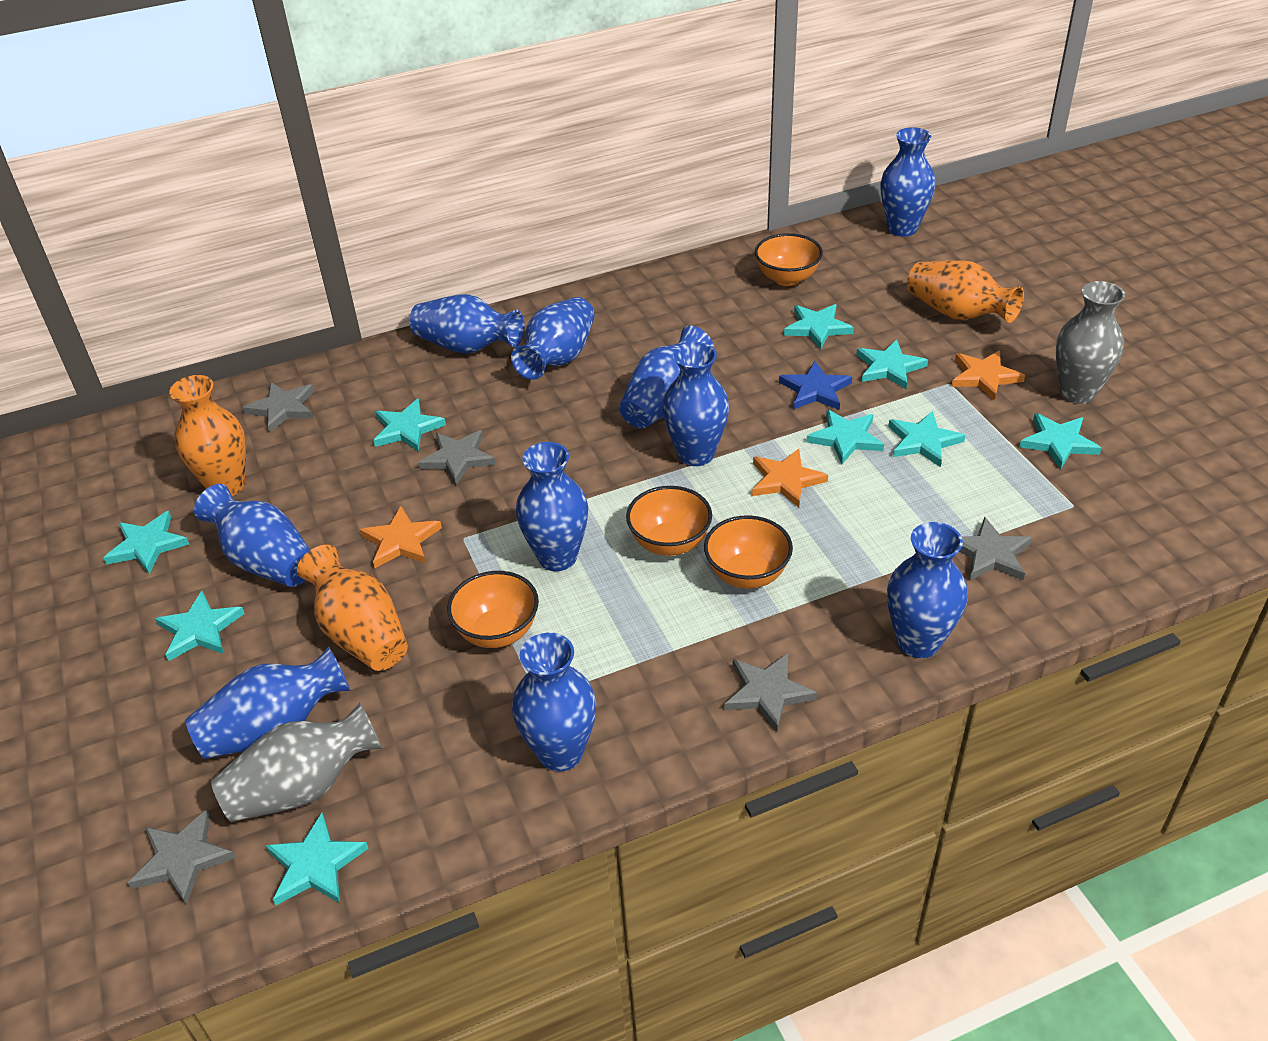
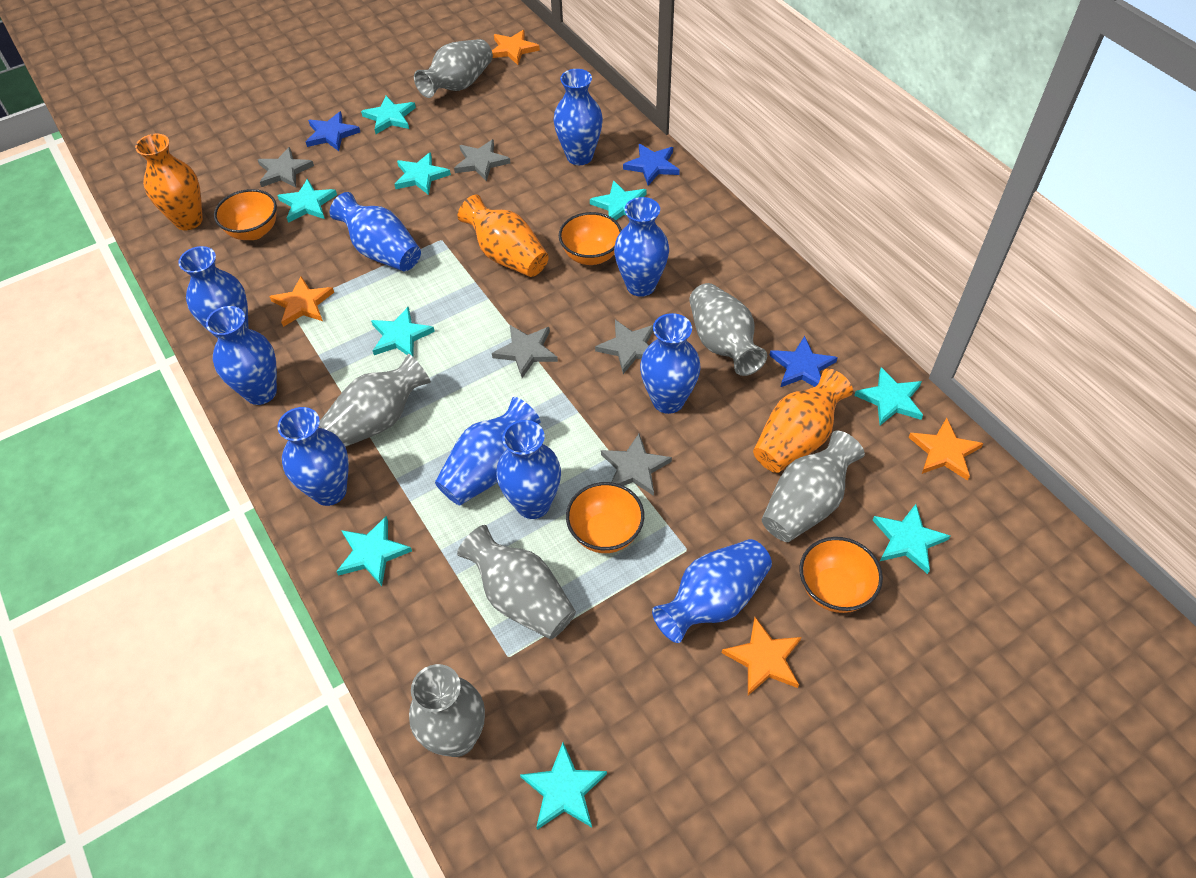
blue star: 1 -> 3
grey vase: 2 -> 6
orange star: 3 -> 4

